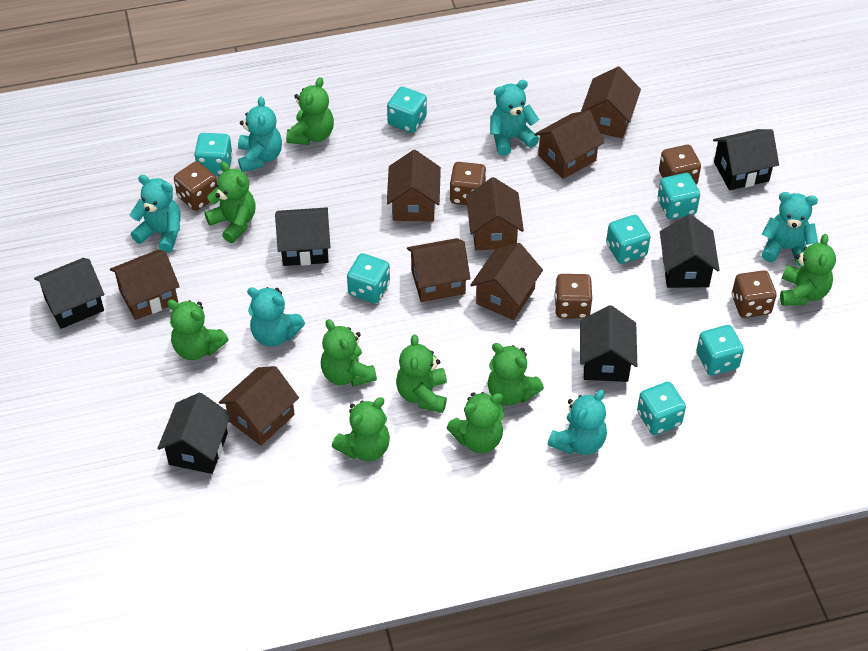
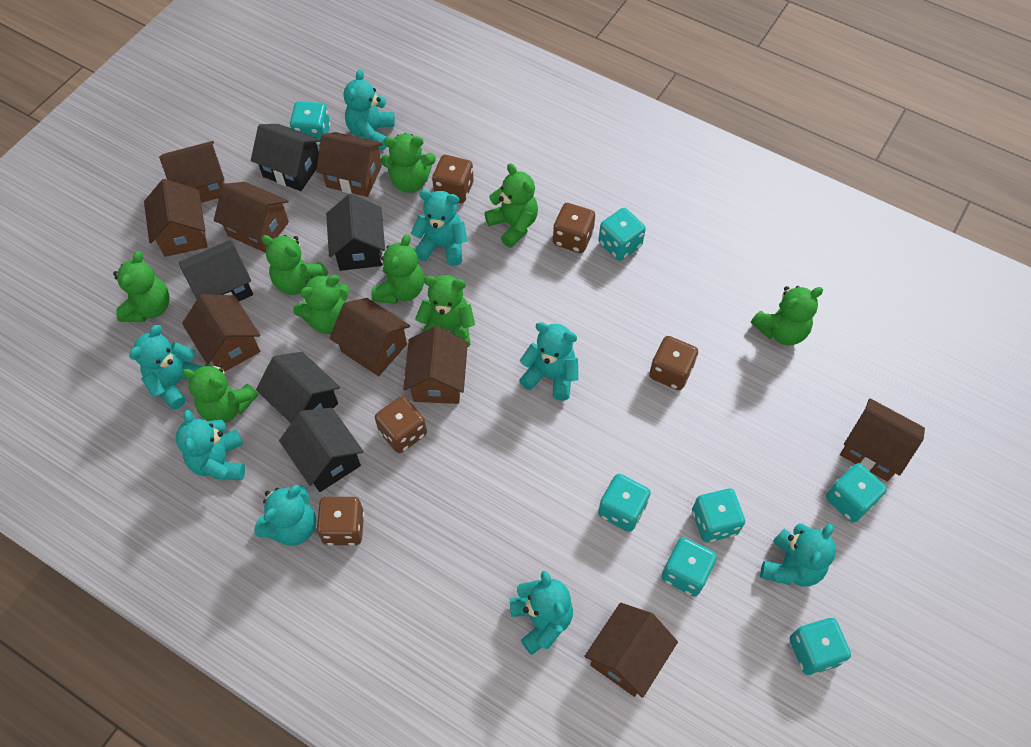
black house: 6 -> 5
brown house: 8 -> 9
turquoise teddy bear: 6 -> 8

